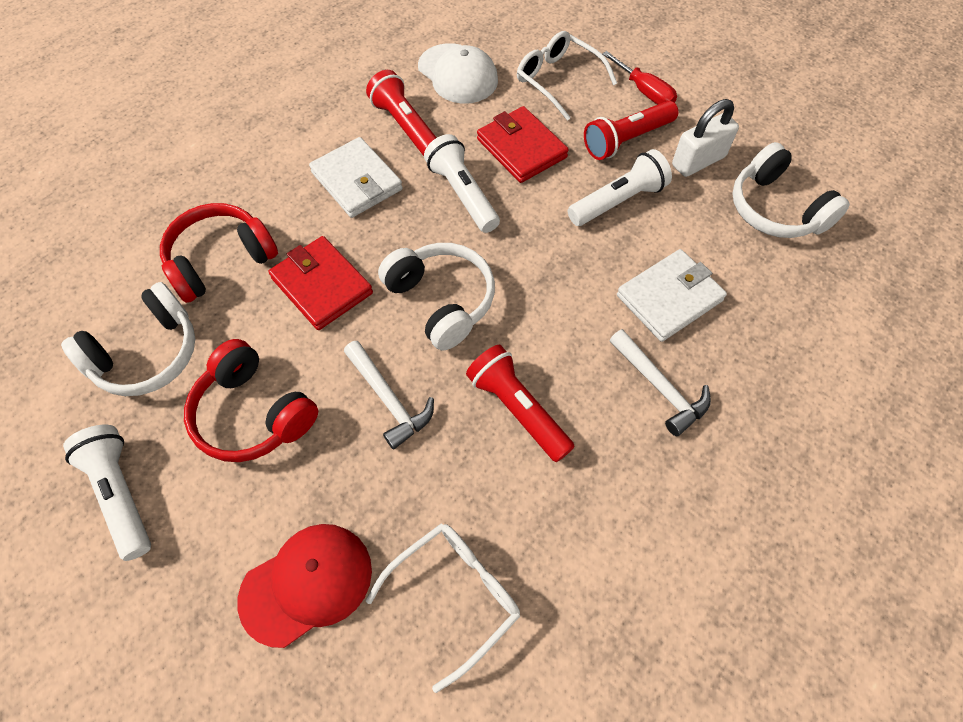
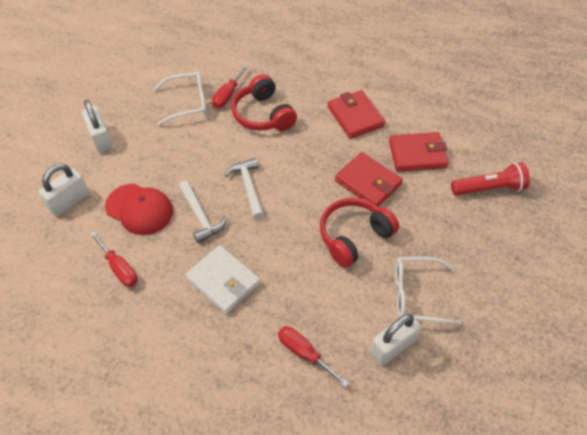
red flashlight: 3 -> 1
red screwdriver: 1 -> 3
red wallet: 2 -> 3
white cap: 1 -> 0
white flashlight: 3 -> 0
white headphones: 3 -> 0
white padlock: 1 -> 3
white wallet: 2 -> 1

